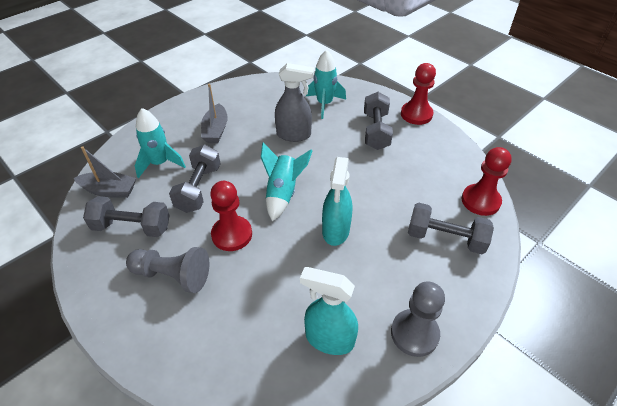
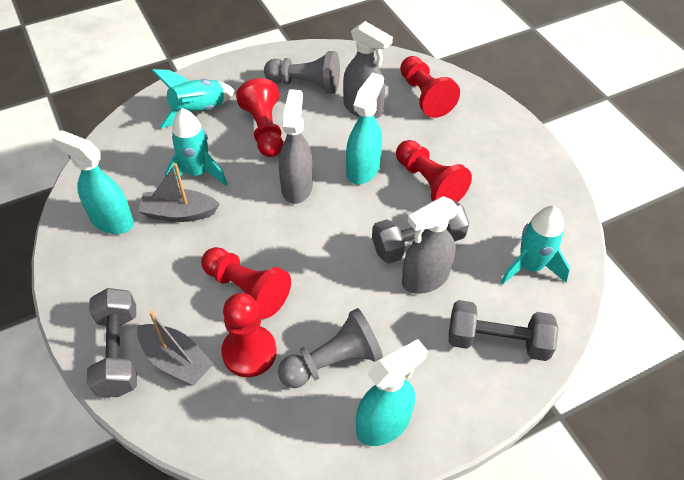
grey dumbbell: 4 -> 3
grey spray bottle: 1 -> 3
red pawn: 3 -> 5
turquoise spray bottle: 2 -> 3

